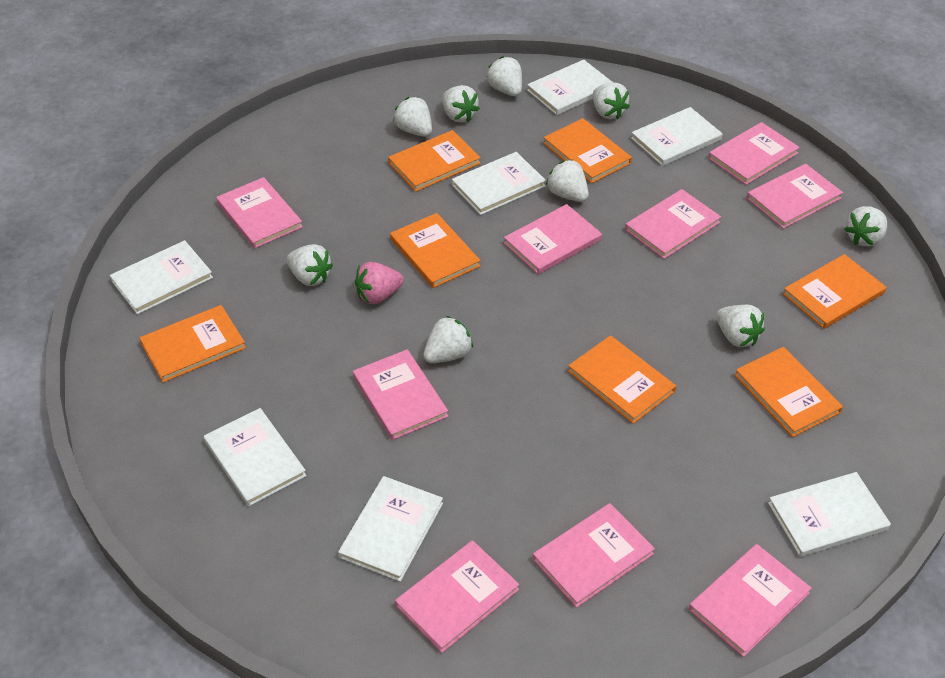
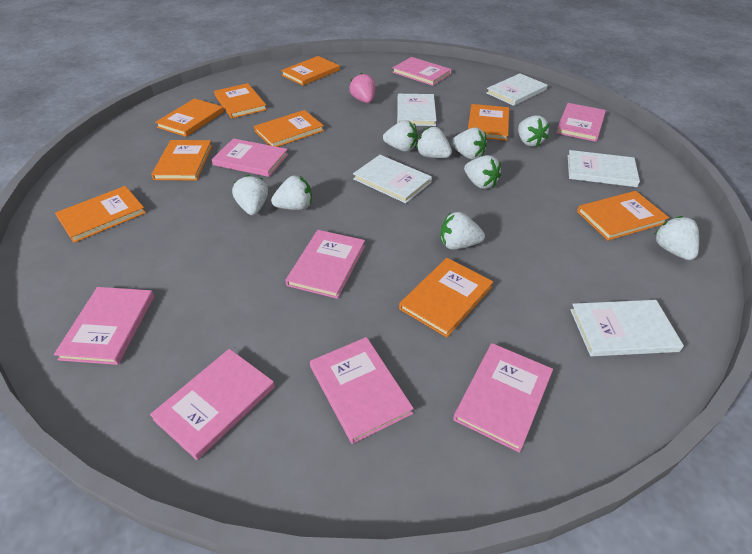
orange book: 7 -> 9
pink book: 9 -> 8
white book: 7 -> 5

